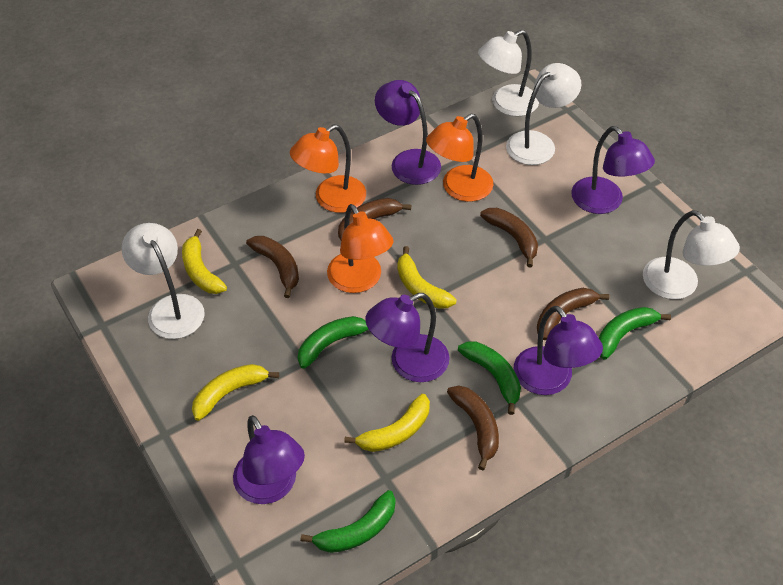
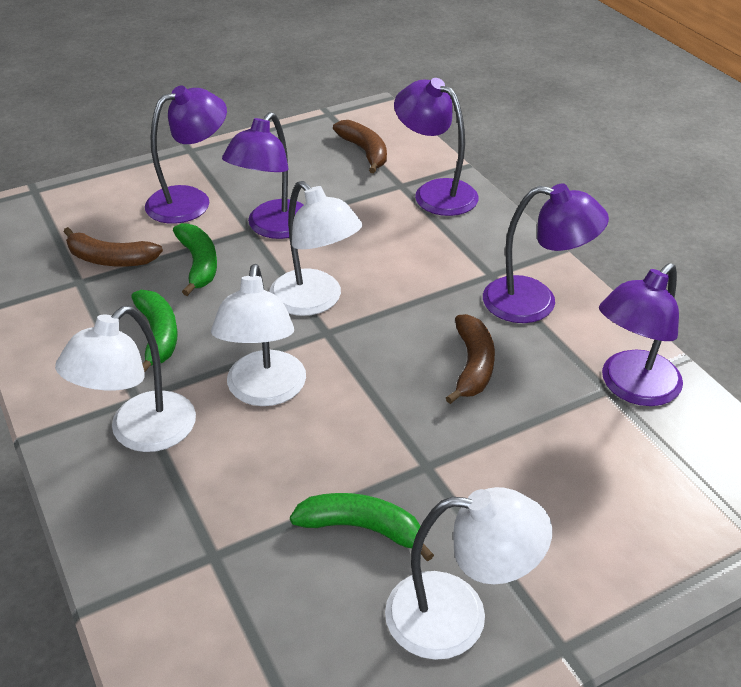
brown banana: 5 -> 3
green banana: 4 -> 3
orange lamp: 3 -> 0
yellow banana: 4 -> 0

